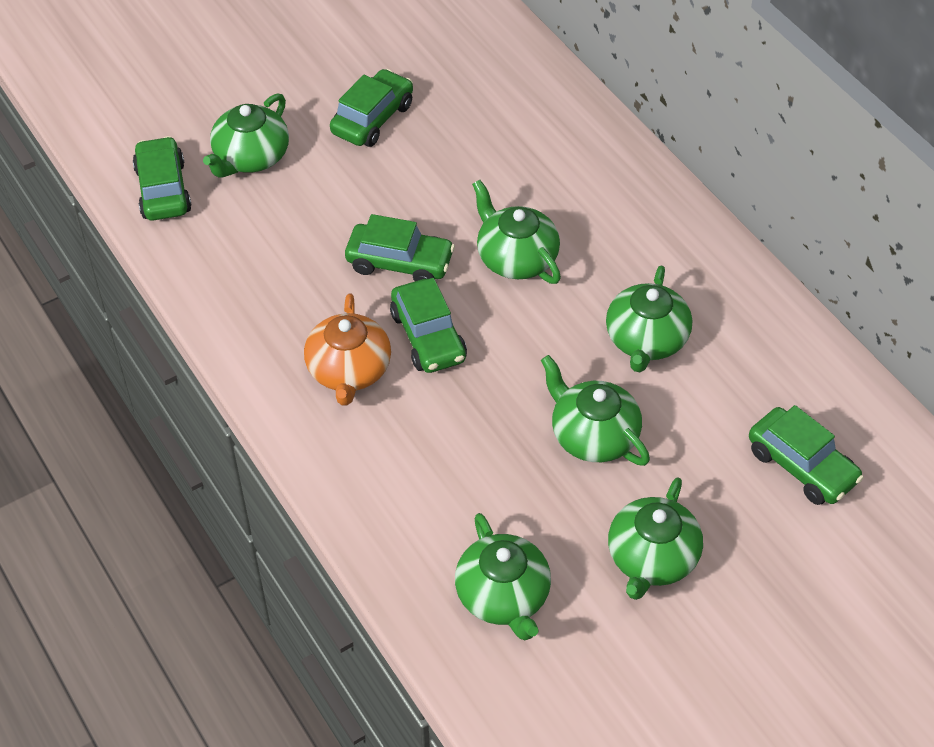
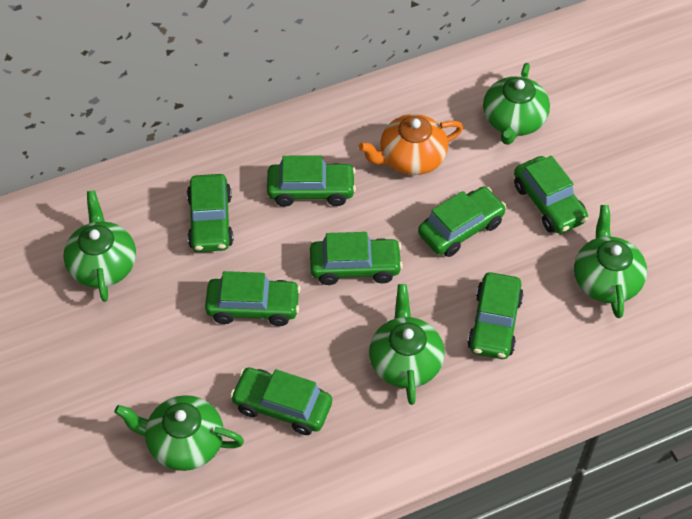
green car: 5 -> 8
green teapot: 6 -> 5

